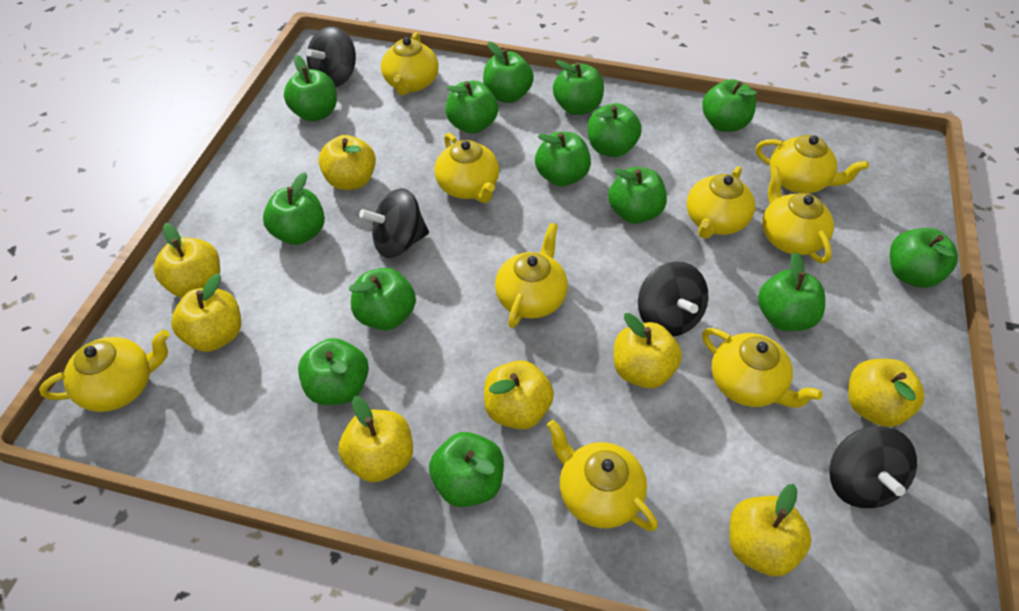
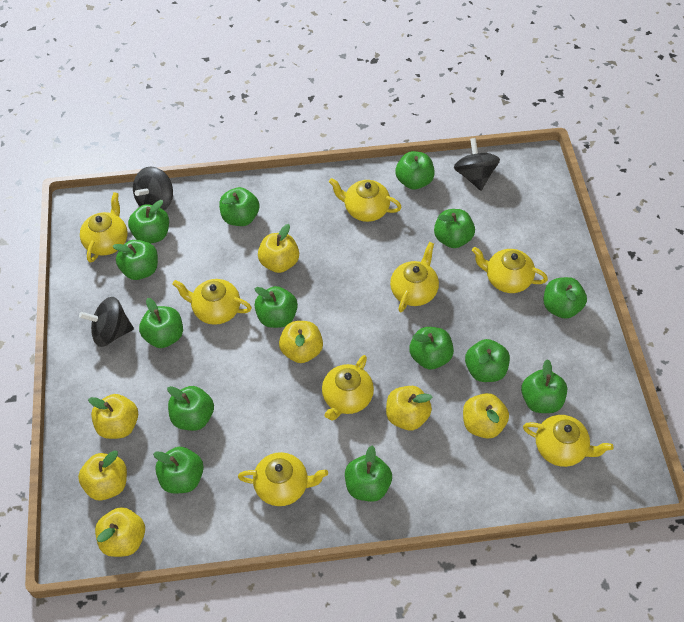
black spinning top: 4 -> 3
yellow apple: 8 -> 7
yellow teapot: 9 -> 8

